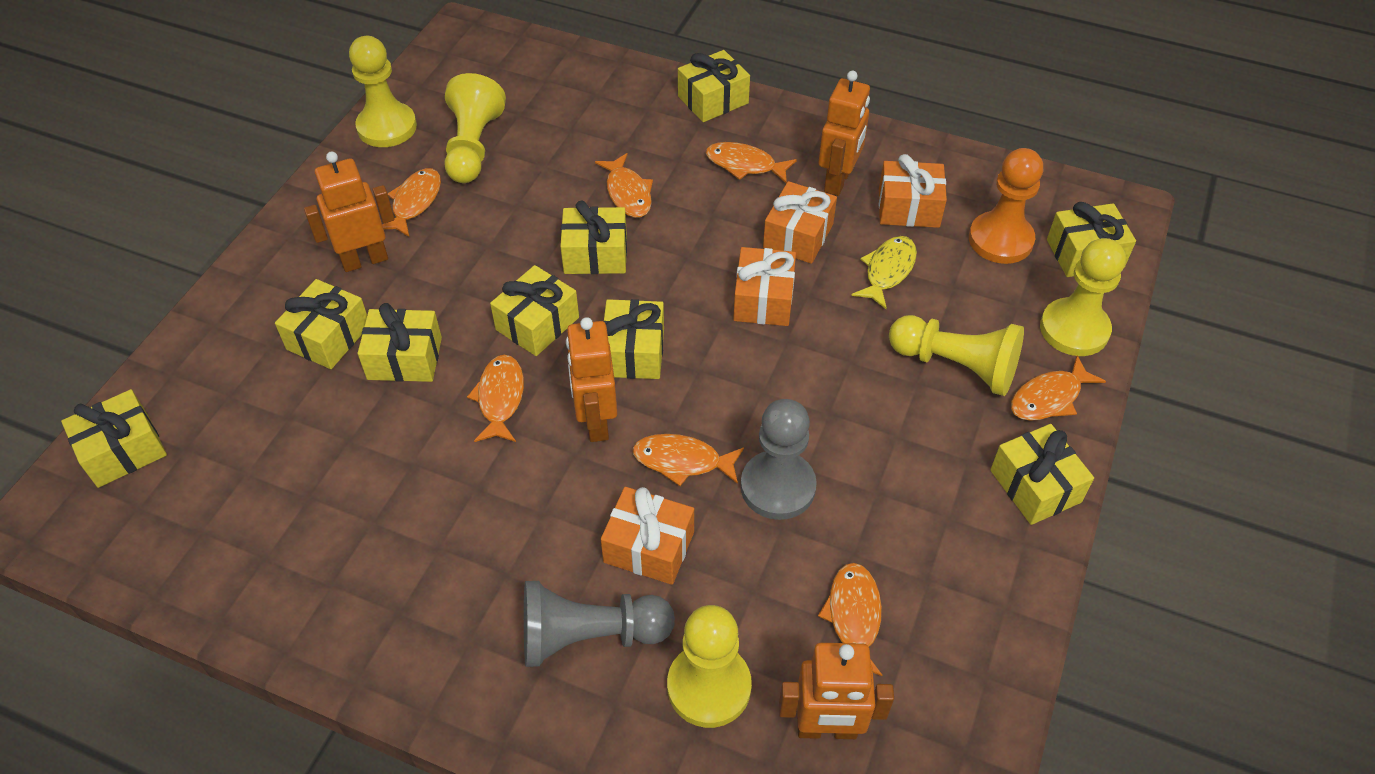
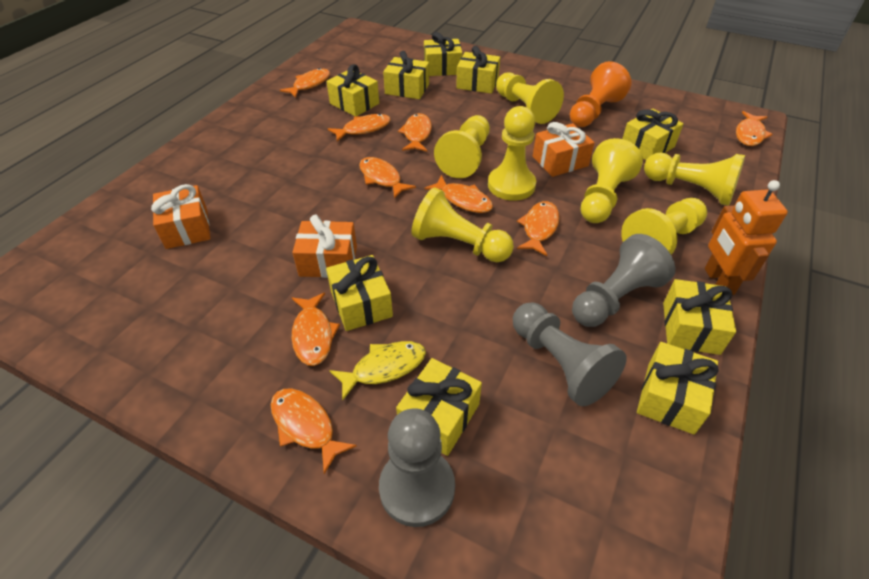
grey pawn: 2 -> 3
orange fish: 7 -> 9
orange gift: 4 -> 3
orange robot: 4 -> 1
yellow pawn: 5 -> 7

